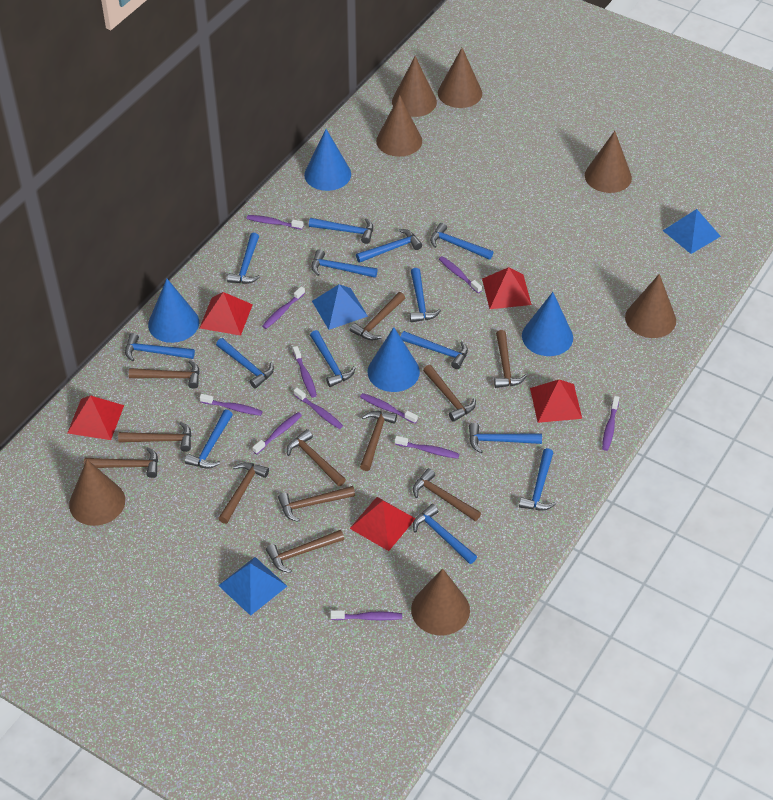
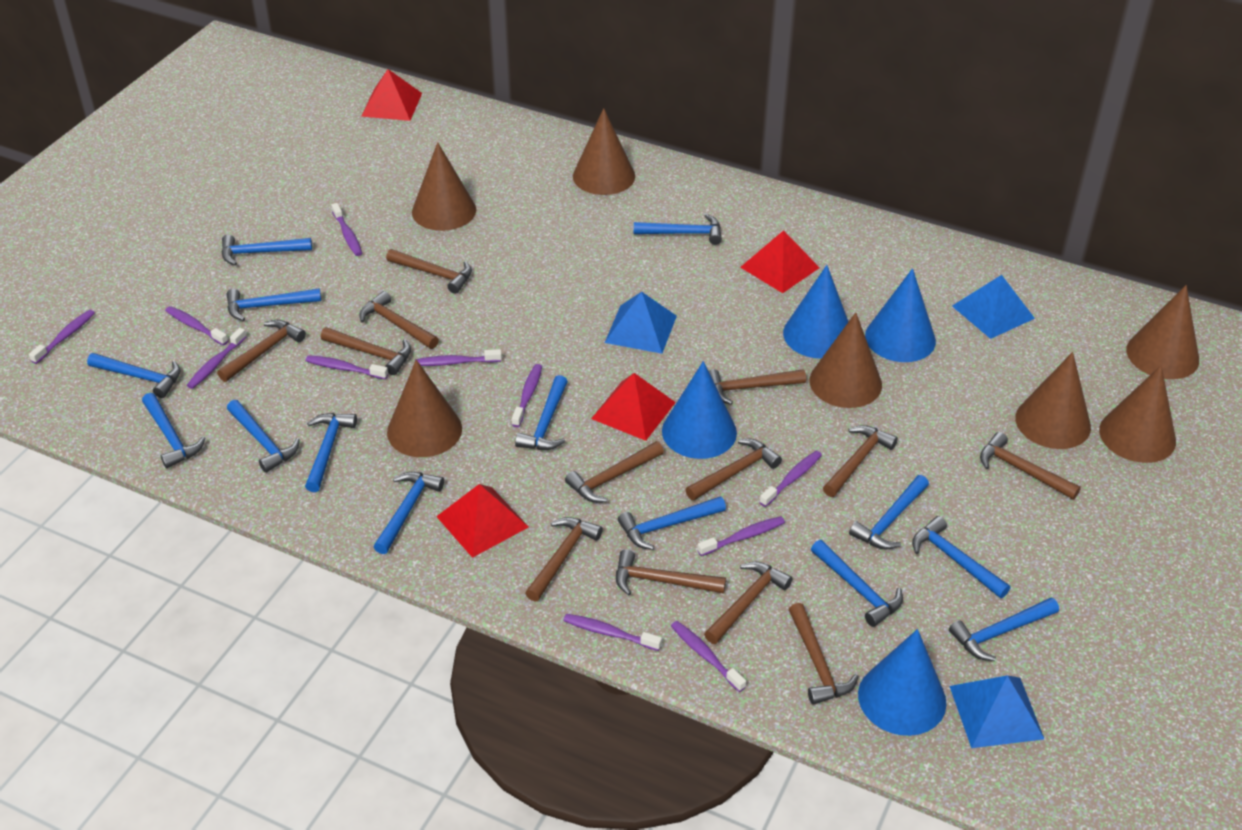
brown hammer: 12 -> 13
red pyramid: 5 -> 4

